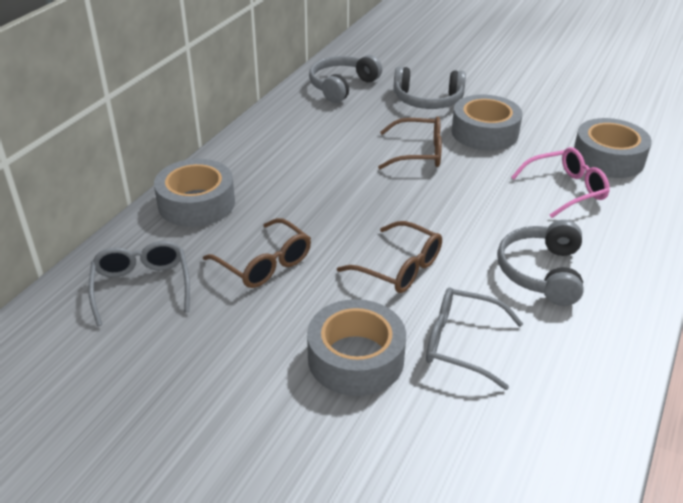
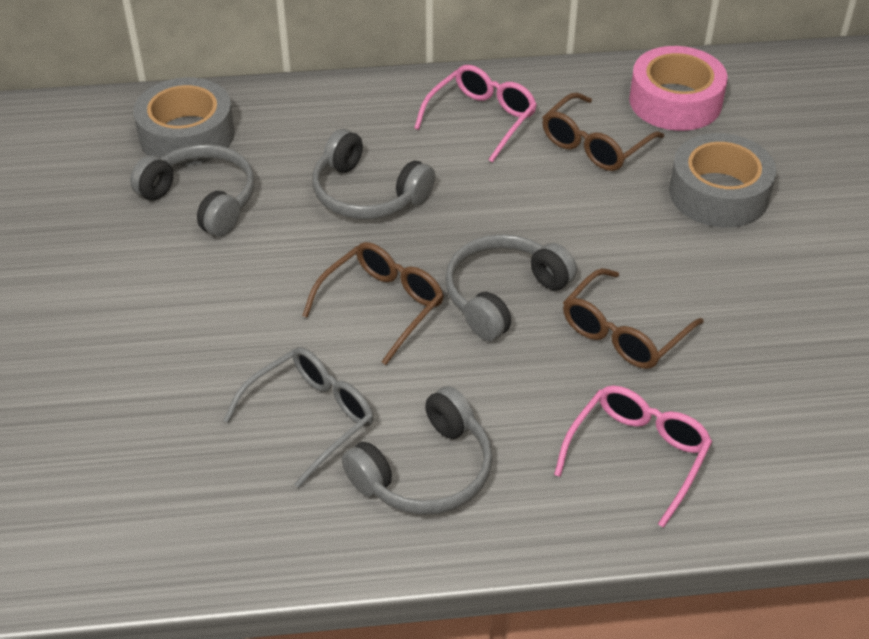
grey glasses: 2 -> 1
grey headphones: 3 -> 4
grey tape: 4 -> 2
pink glasses: 1 -> 2
pink tape: 0 -> 1

